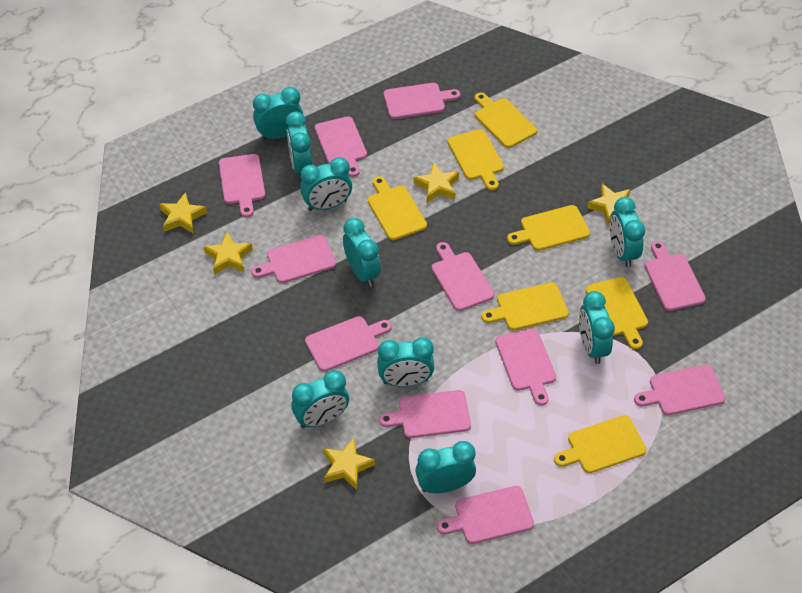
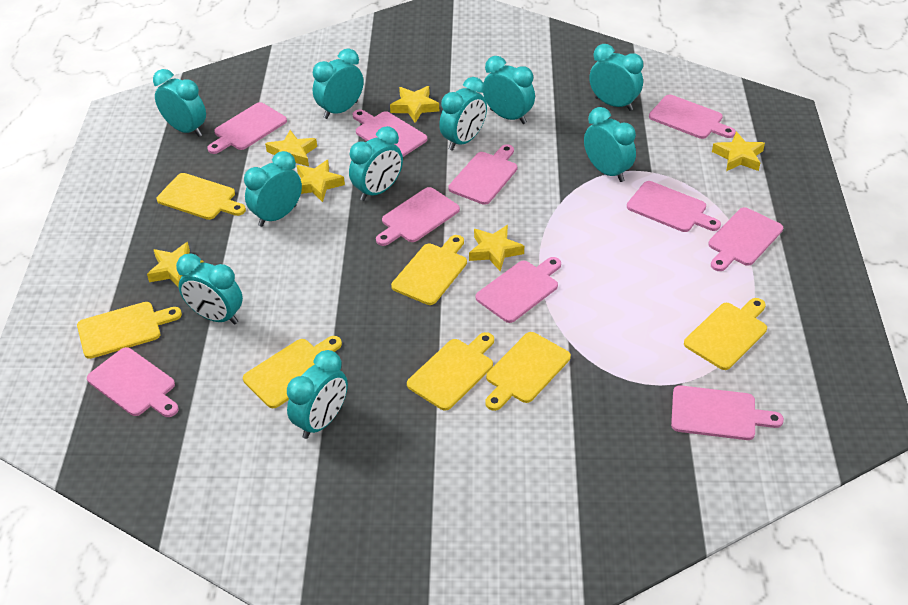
pink cutting board: 11 -> 10
turquoise clock: 9 -> 10
yellow star: 5 -> 6

